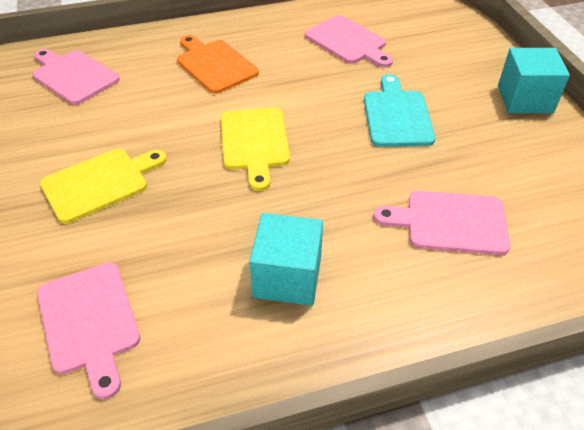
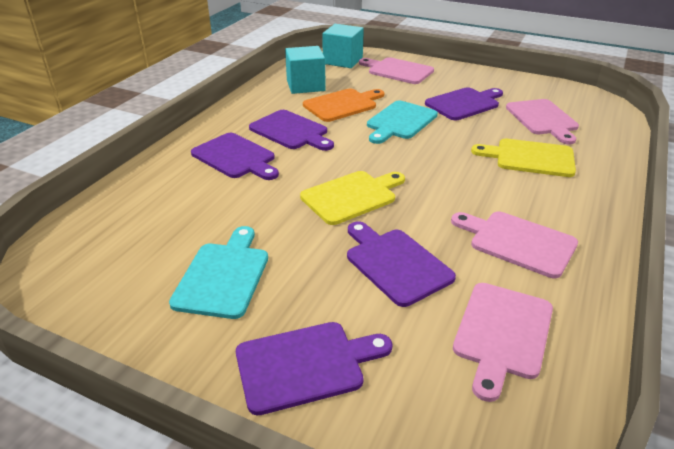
purple cutting board: 0 -> 5
turquoise cutting board: 1 -> 2

